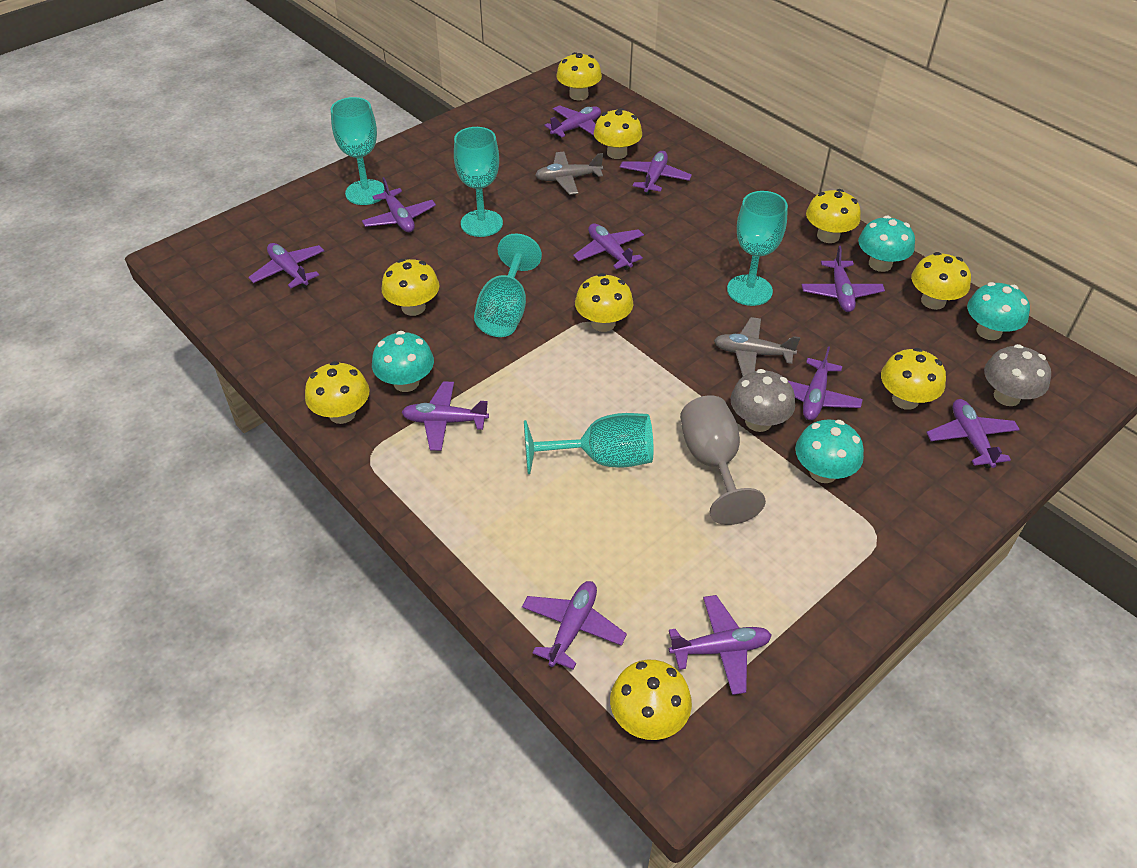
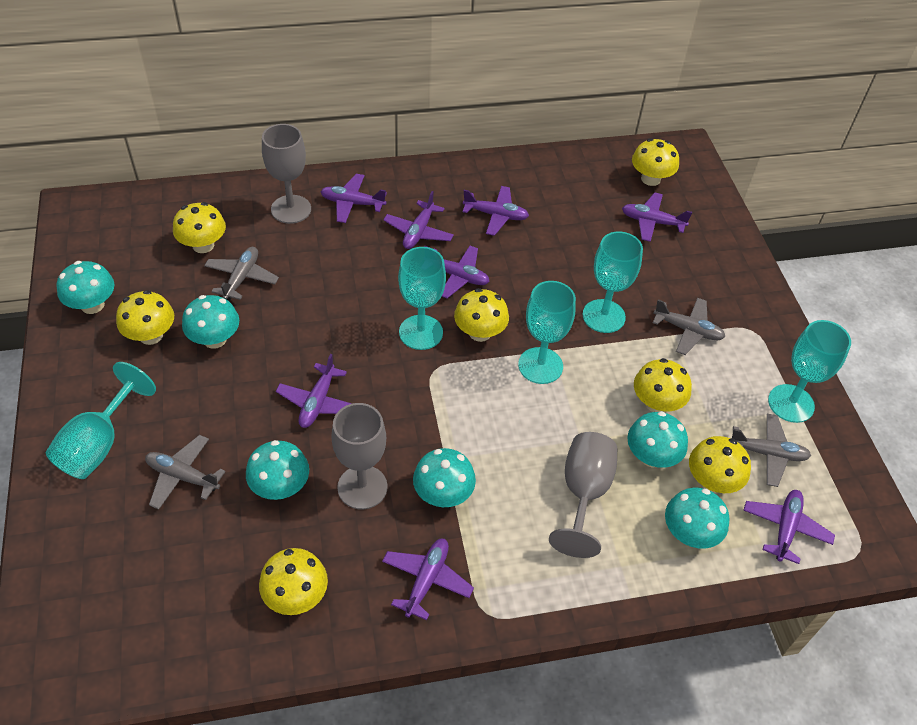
grey goblet: 1 -> 3
grey mushroom: 2 -> 0
grey plane: 2 -> 4
purple plane: 11 -> 8
turquoise mushroom: 4 -> 6
yellow mushroom: 9 -> 7

